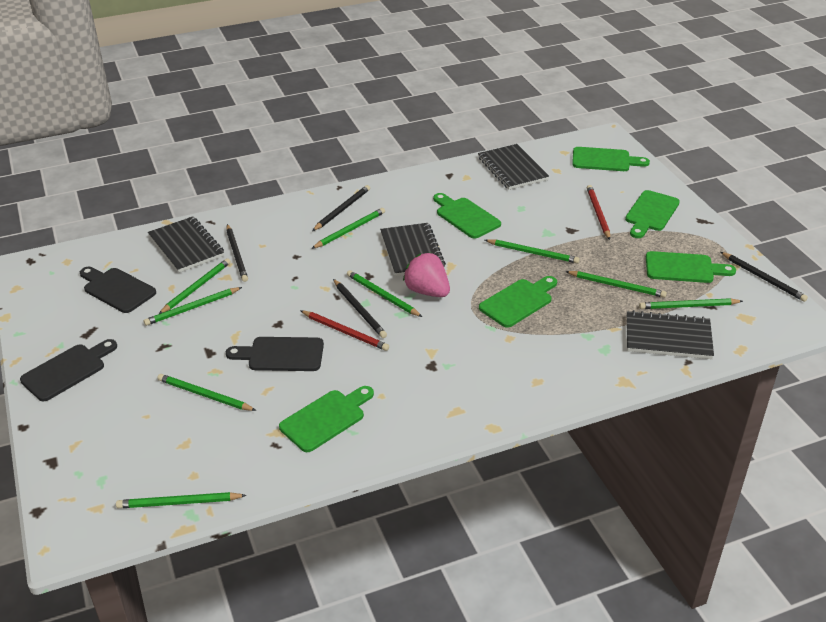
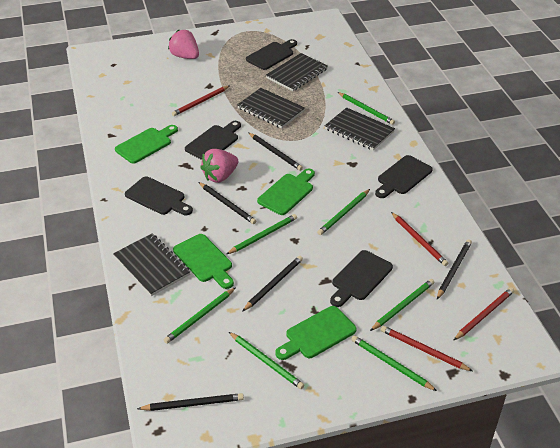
black cutting board: 3 -> 5
black pencil: 4 -> 5
green cutting board: 6 -> 4
green pencil: 9 -> 7
pink strawberry: 1 -> 2
red pencil: 2 -> 4

